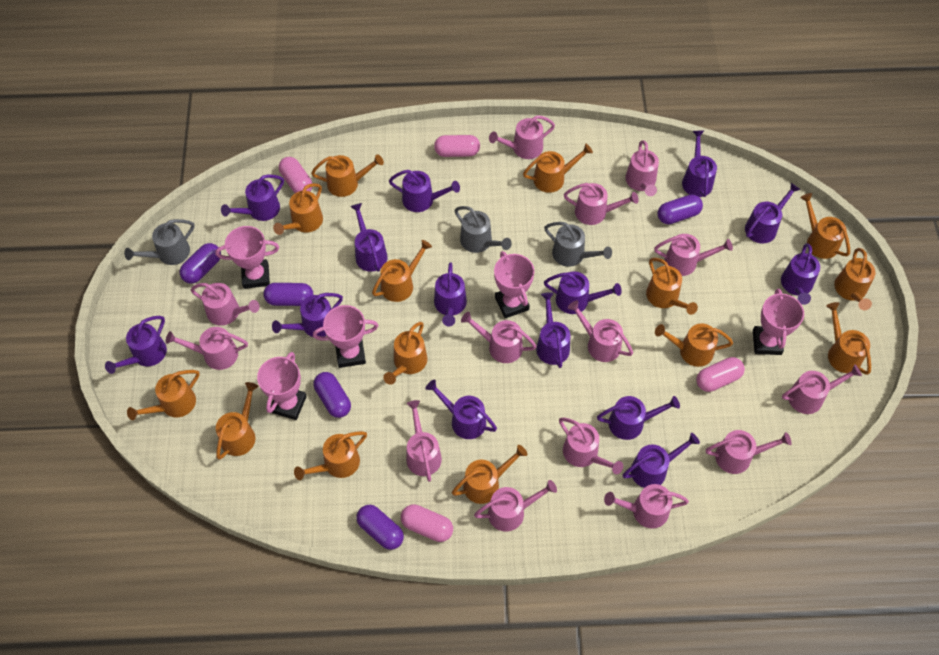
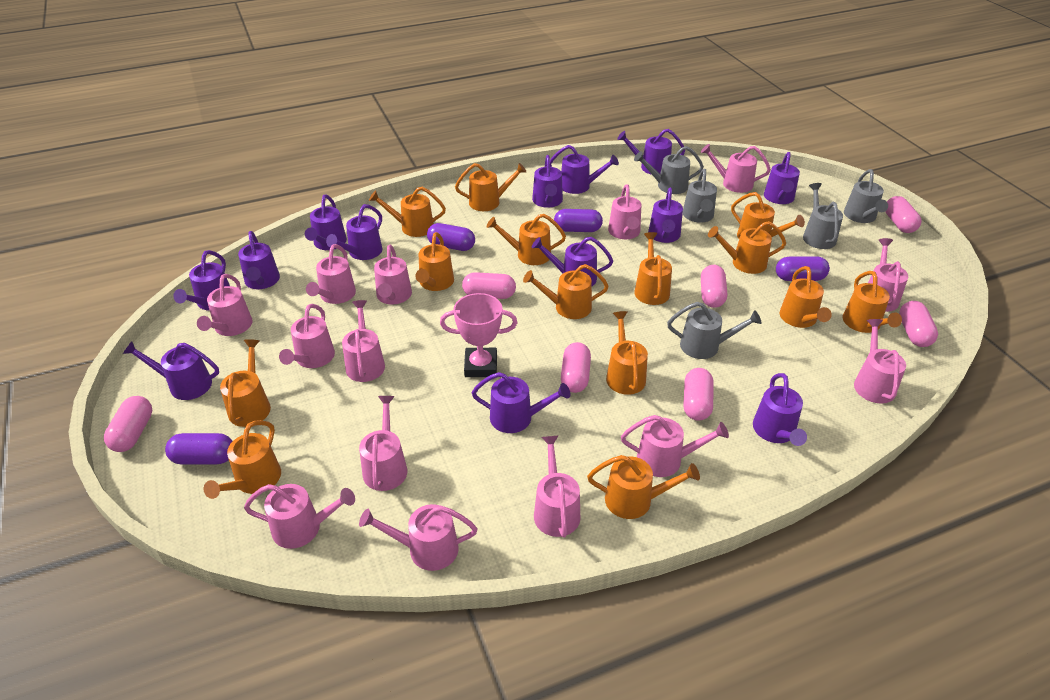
grey watering can: 3 -> 5
pink capsule: 4 -> 7
pink trophy: 5 -> 1
purple capsule: 5 -> 4
purple watering can: 14 -> 13

